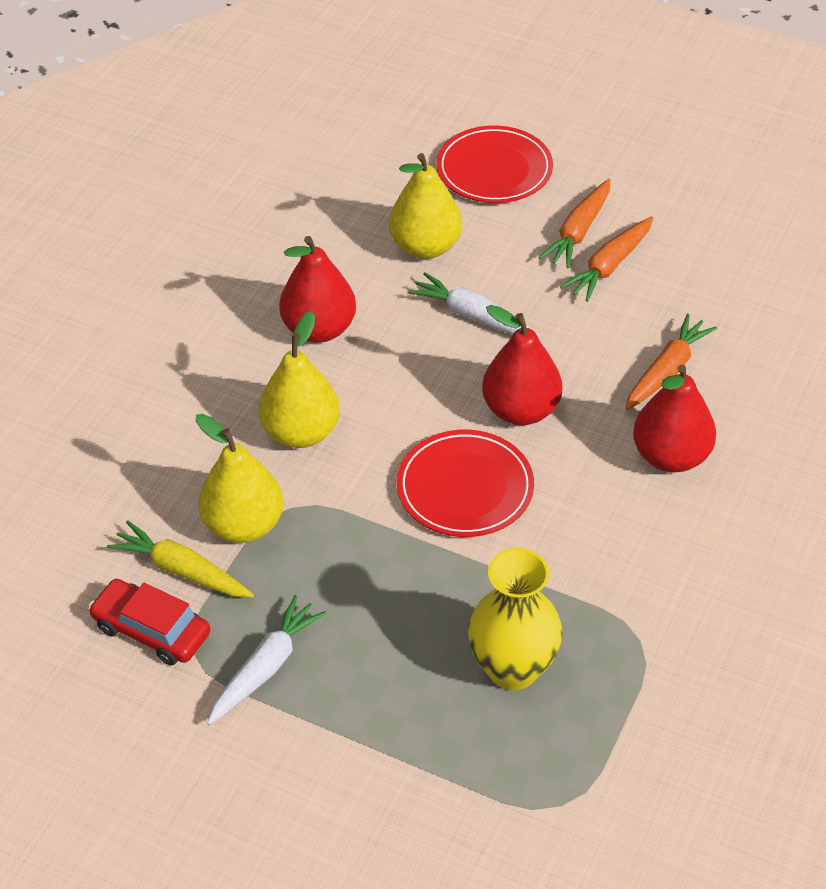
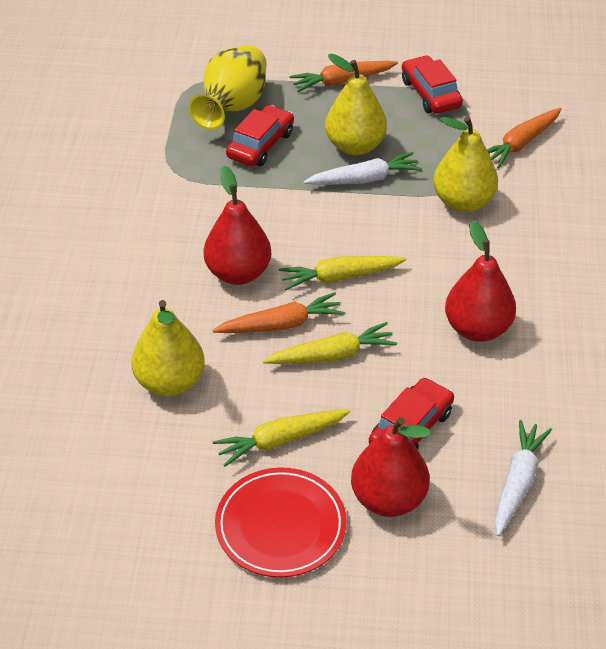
red car: 1 -> 3
red plate: 2 -> 1
yellow carrot: 1 -> 3

